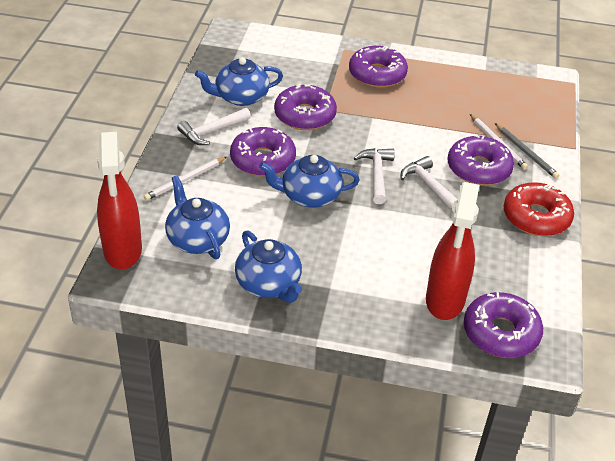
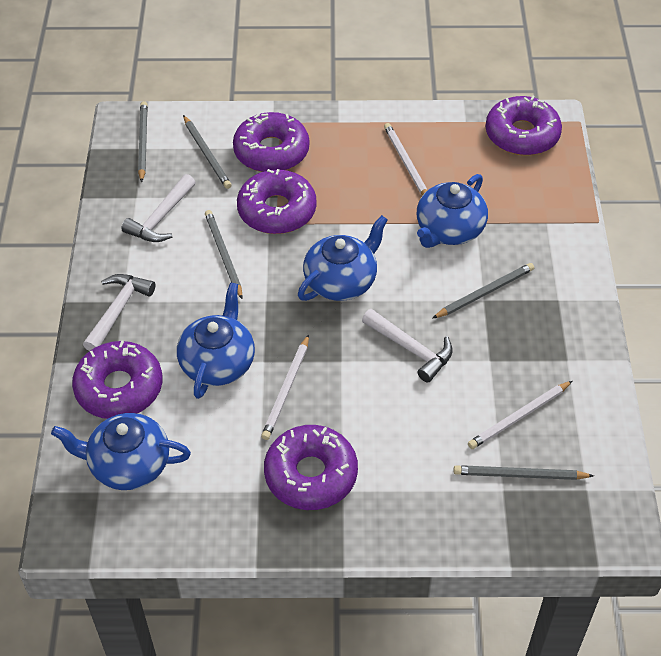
grey pencil: 1 -> 5
red donut: 1 -> 0
red spray bottle: 2 -> 0
white pencil: 2 -> 3

